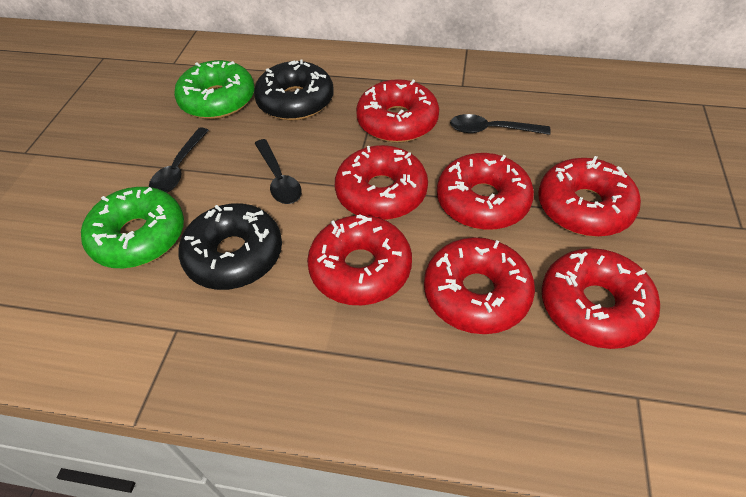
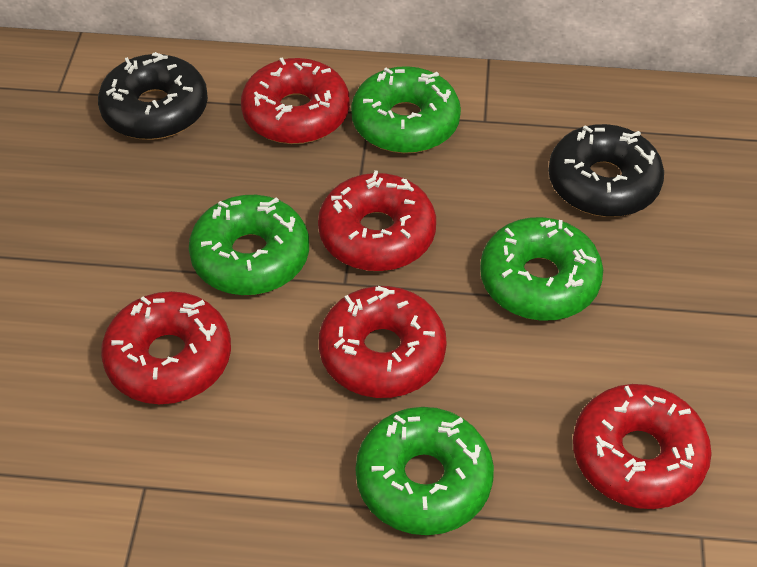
black spoon: 3 -> 0
green donut: 2 -> 4
red donut: 7 -> 5

